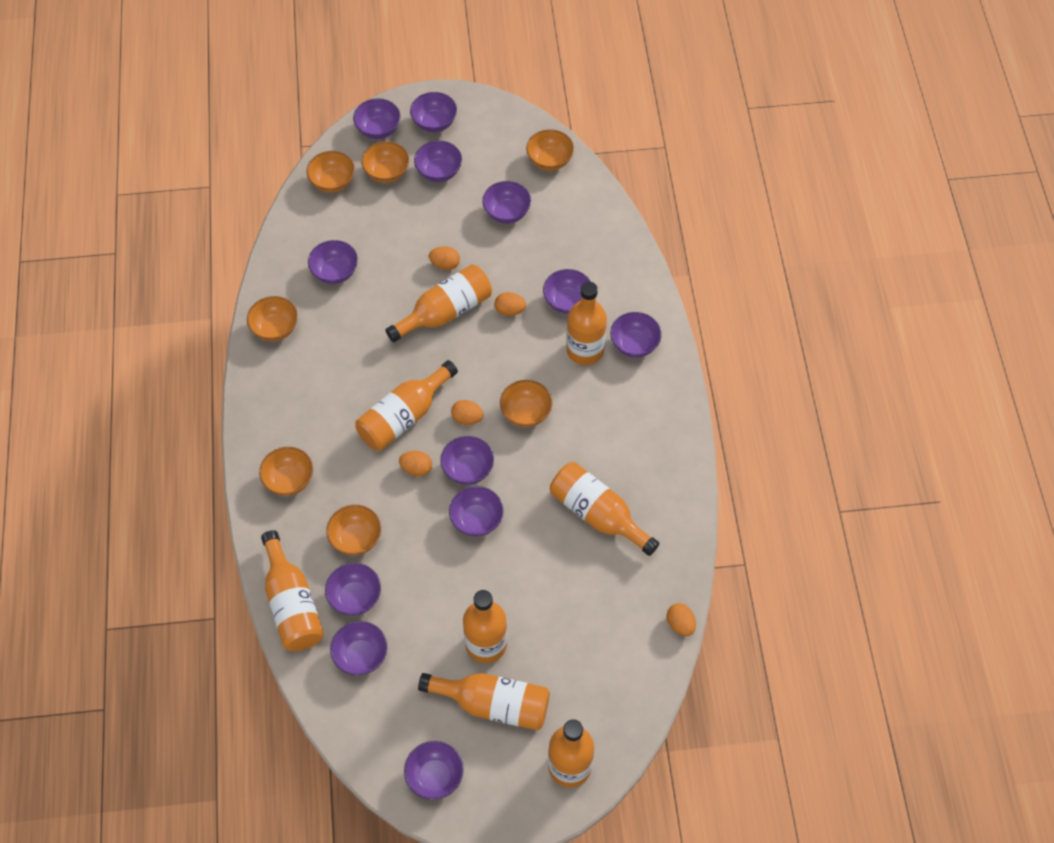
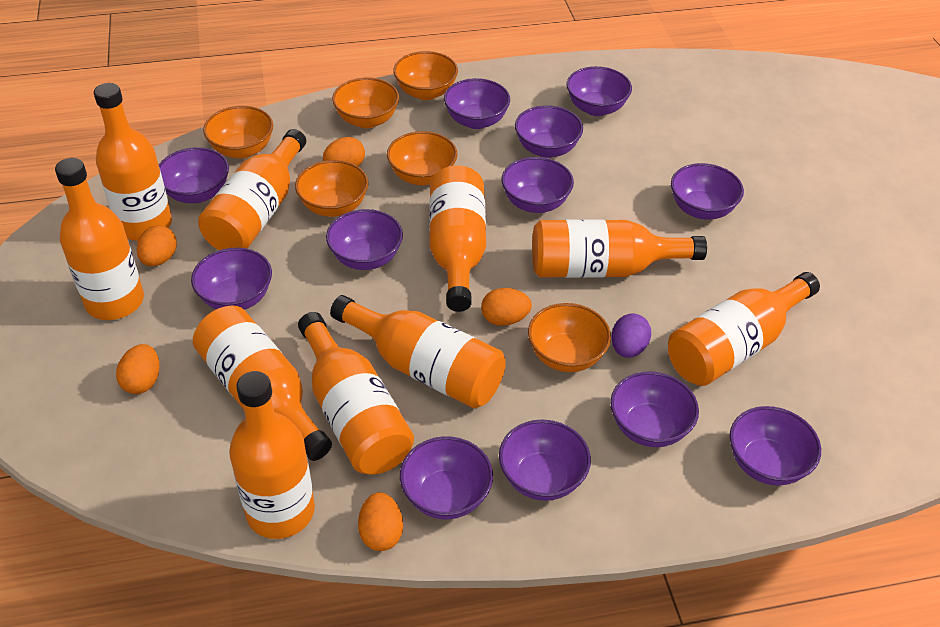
orange bottle: 8 -> 10
orange bowl: 7 -> 6
purple egg: 0 -> 1

